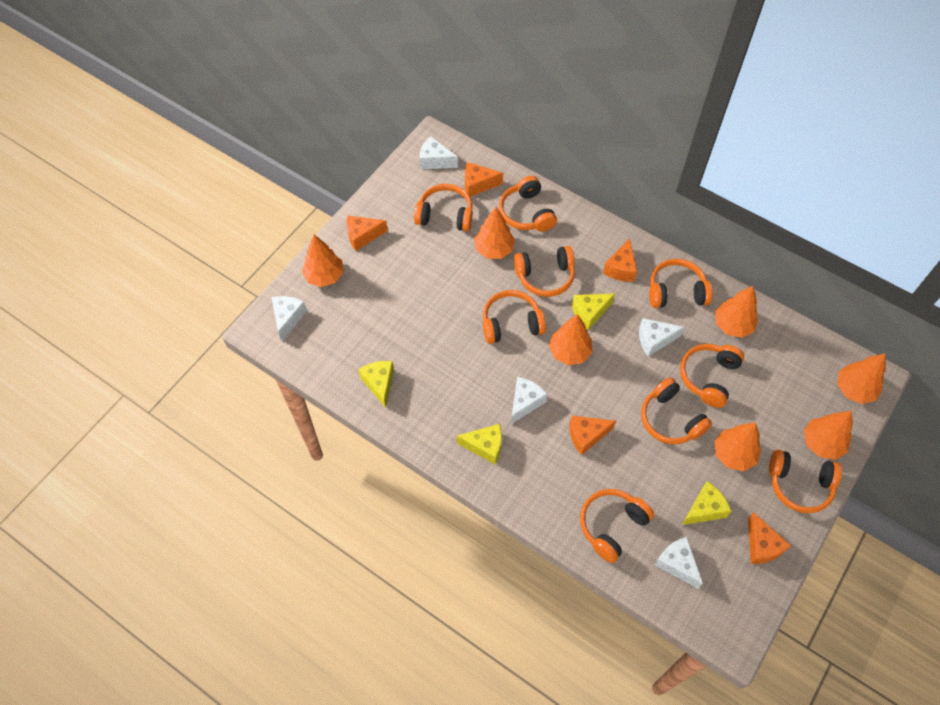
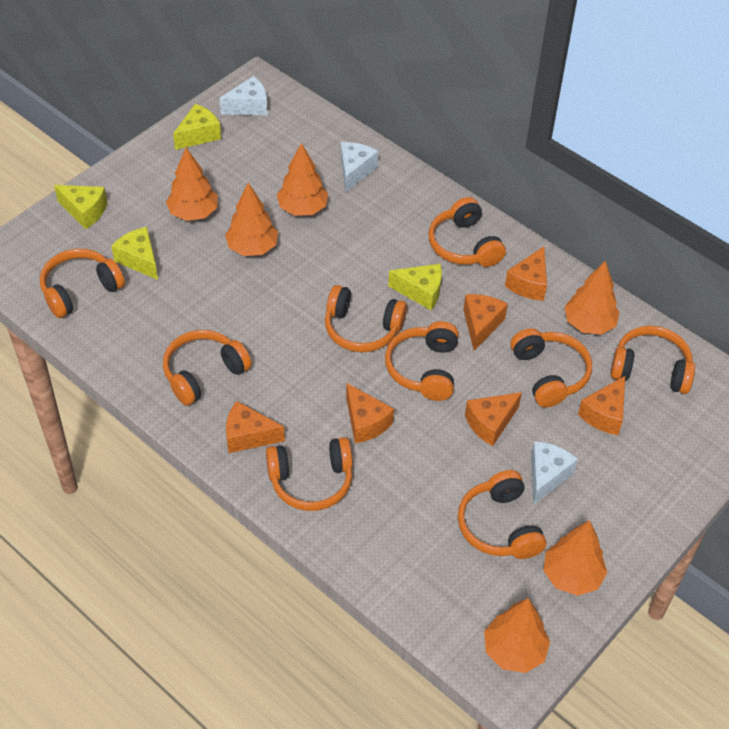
orange cheese: 5 -> 6
orange tree: 7 -> 6
white cheese: 5 -> 3

